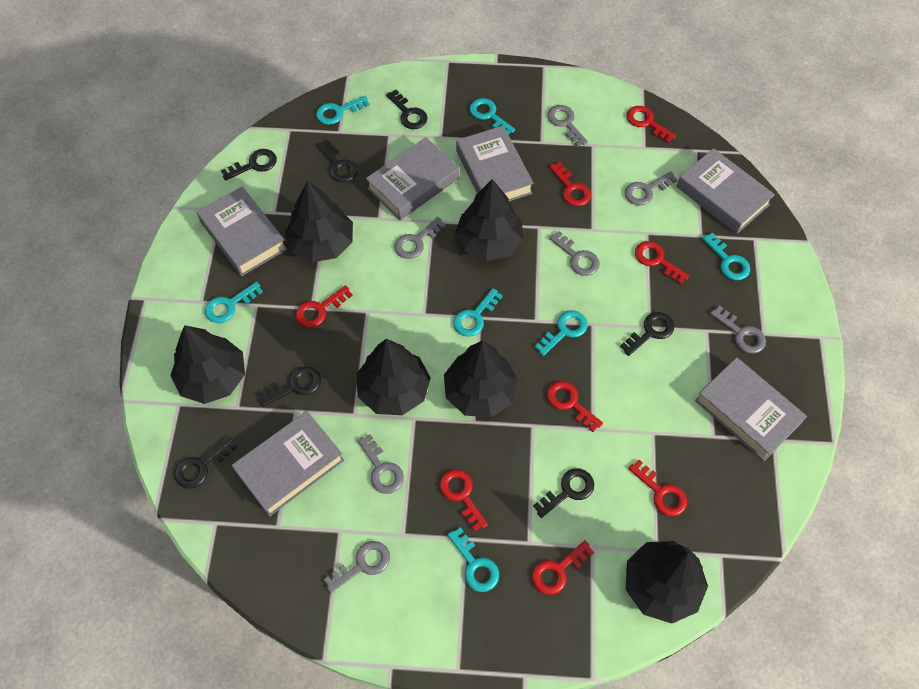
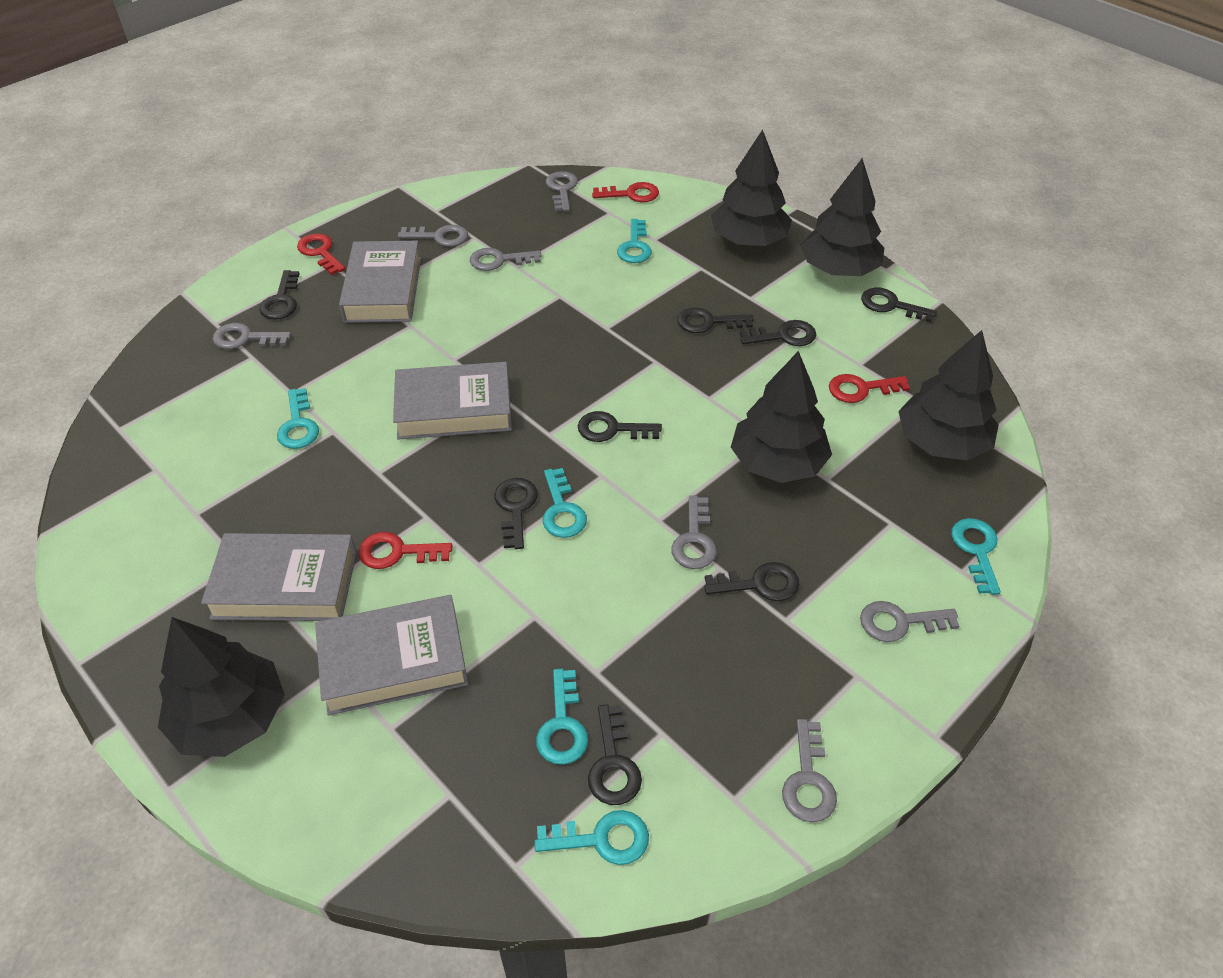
black key: 7 -> 8
black tree: 6 -> 5
grey book: 6 -> 4
red key: 8 -> 4
turquoise key: 7 -> 6

